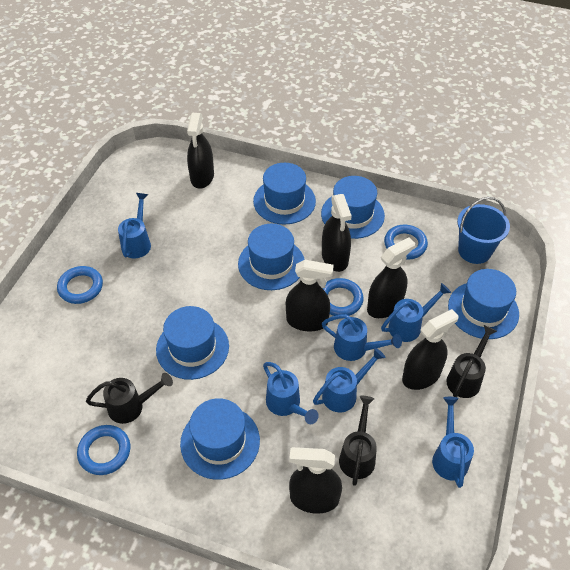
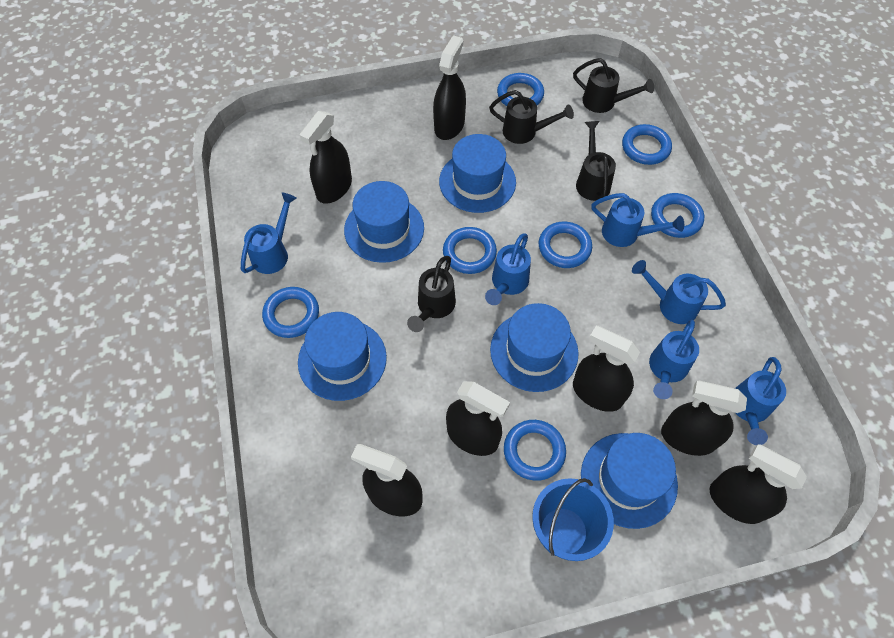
black spray bottle: 6 -> 7
black watering can: 3 -> 4
blue hat: 6 -> 5
blue ring: 4 -> 7

